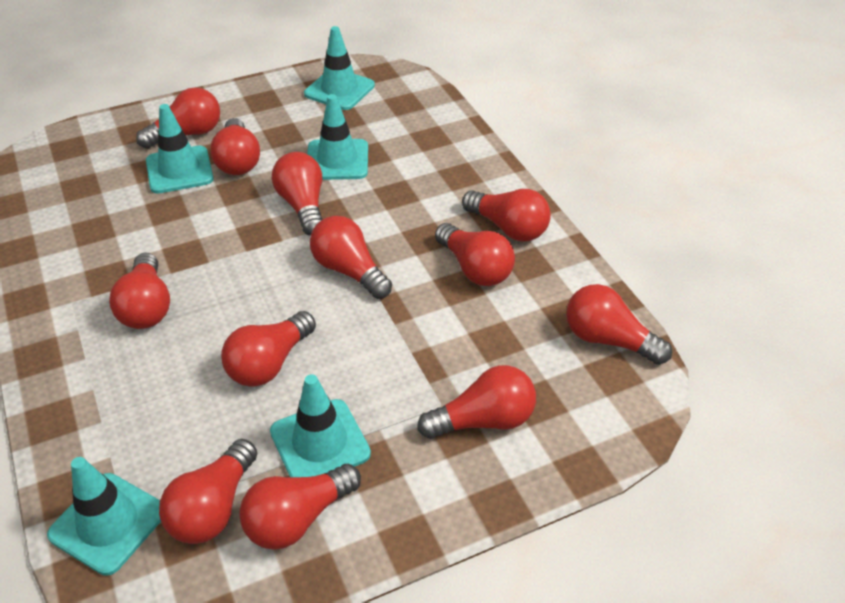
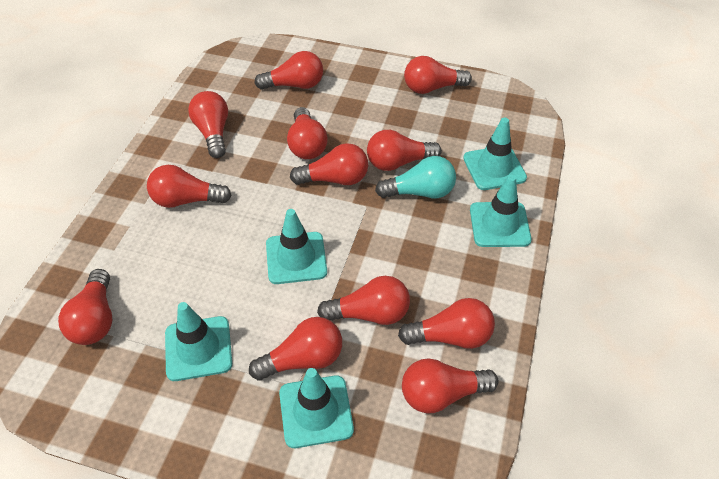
turquoise light bulb: 0 -> 1

